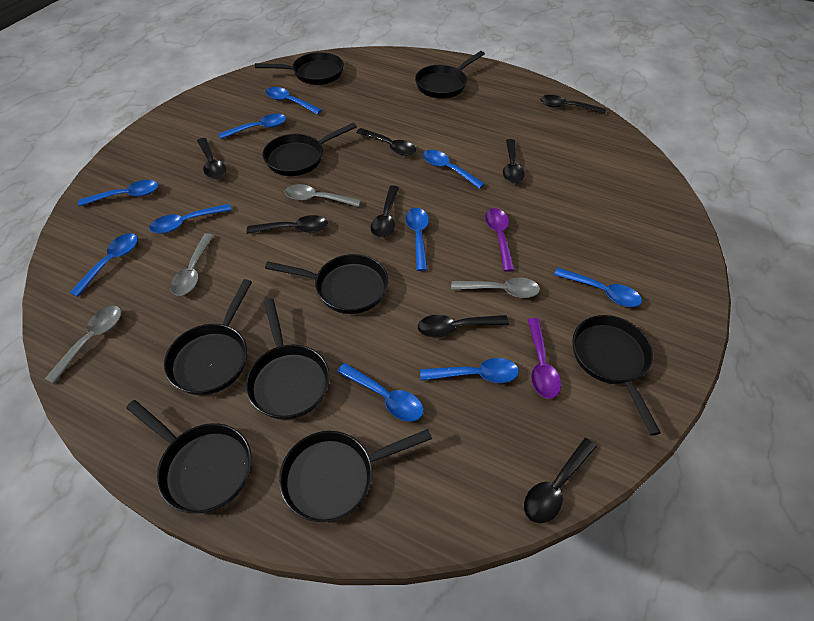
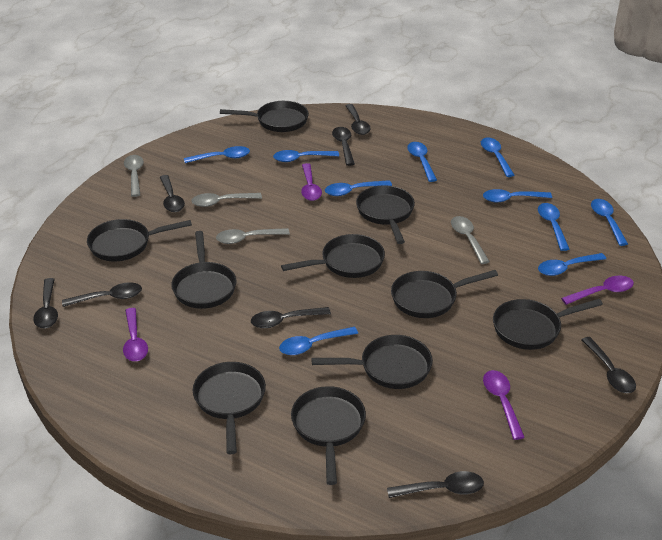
black pan: 9 -> 10
purple spoon: 2 -> 4

